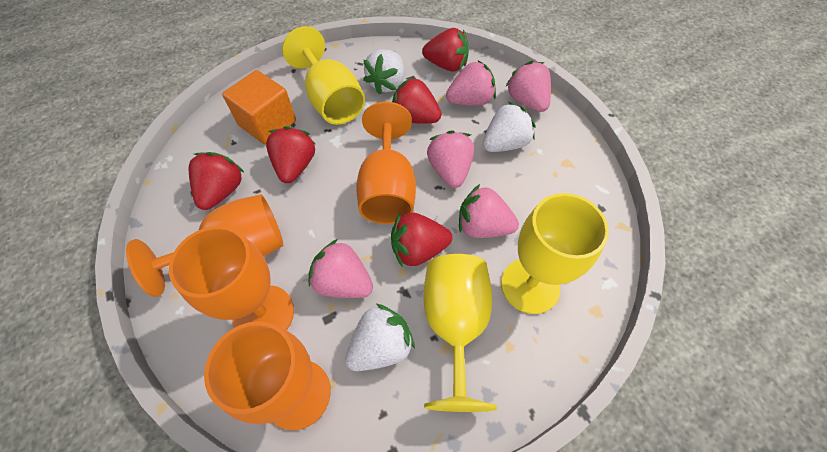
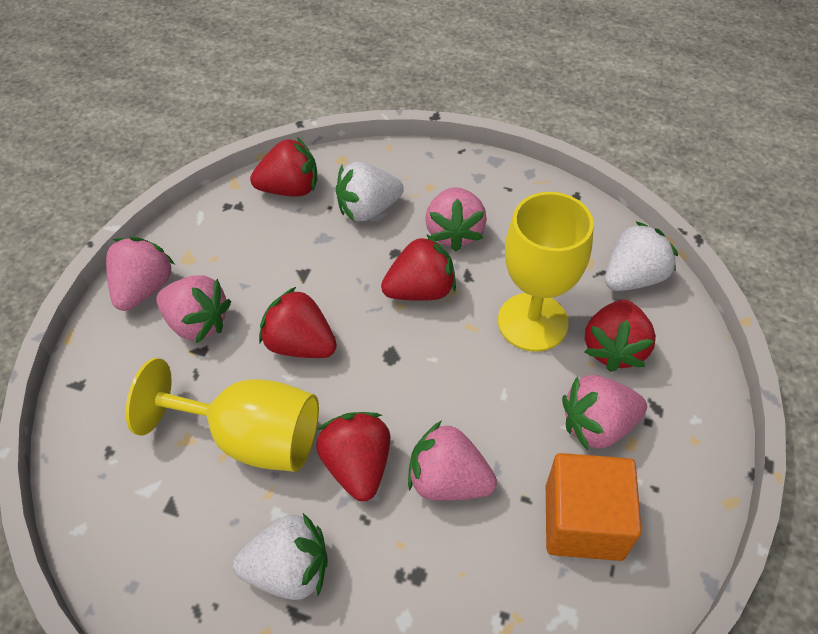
orange goblet: 4 -> 0
yellow goblet: 3 -> 2

